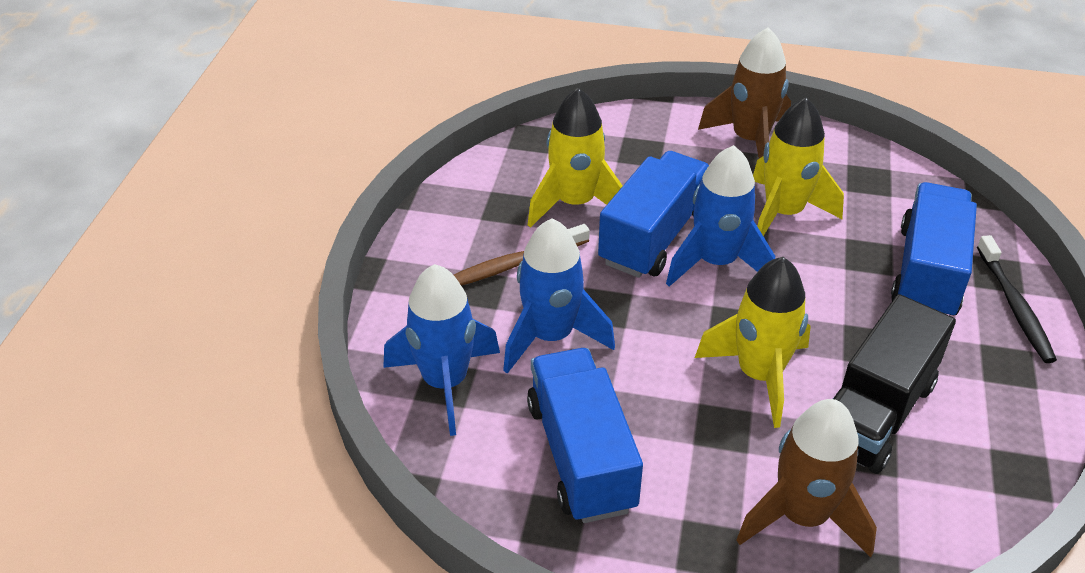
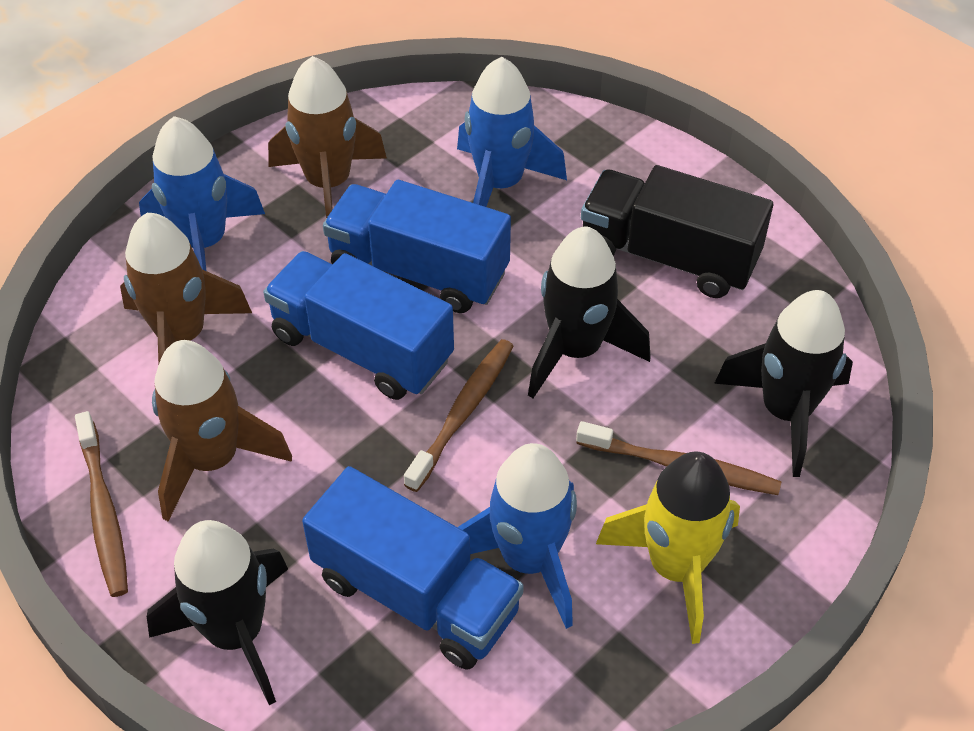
black rocket: 0 -> 3
black toothbrush: 1 -> 0
brown rocket: 2 -> 3
brown toothbrush: 1 -> 3
yellow rocket: 3 -> 1

